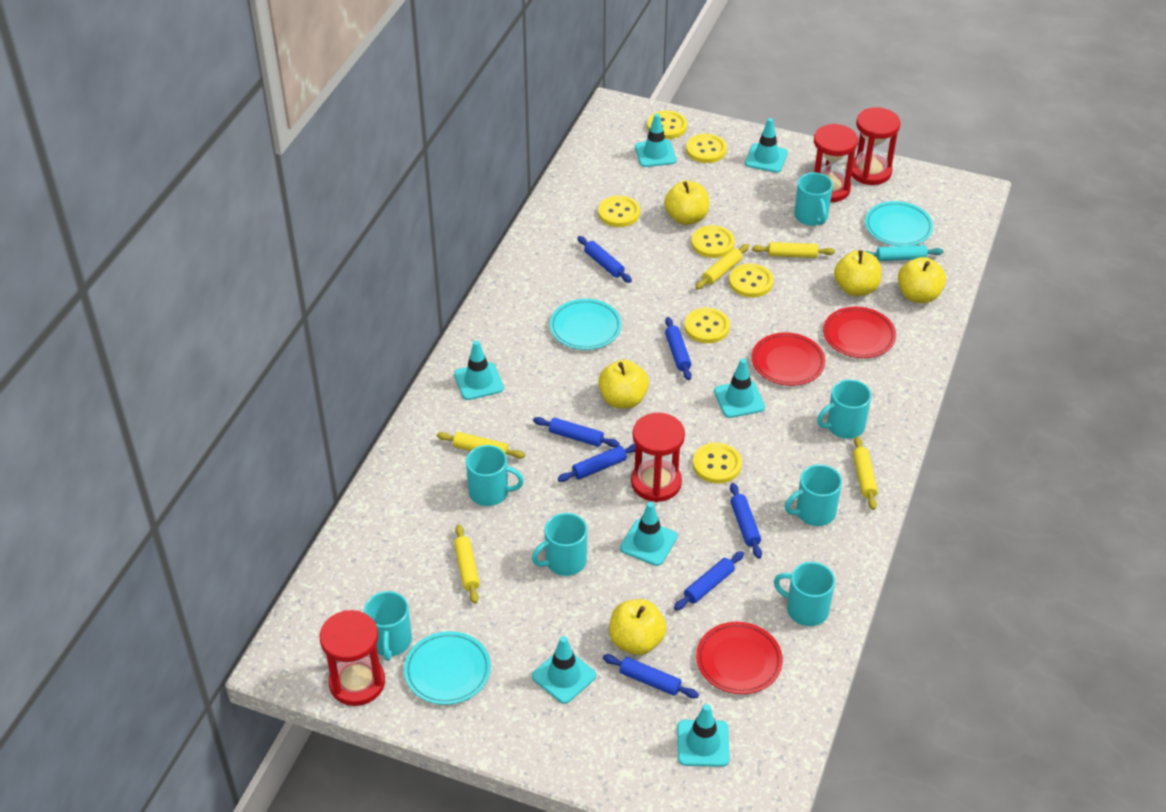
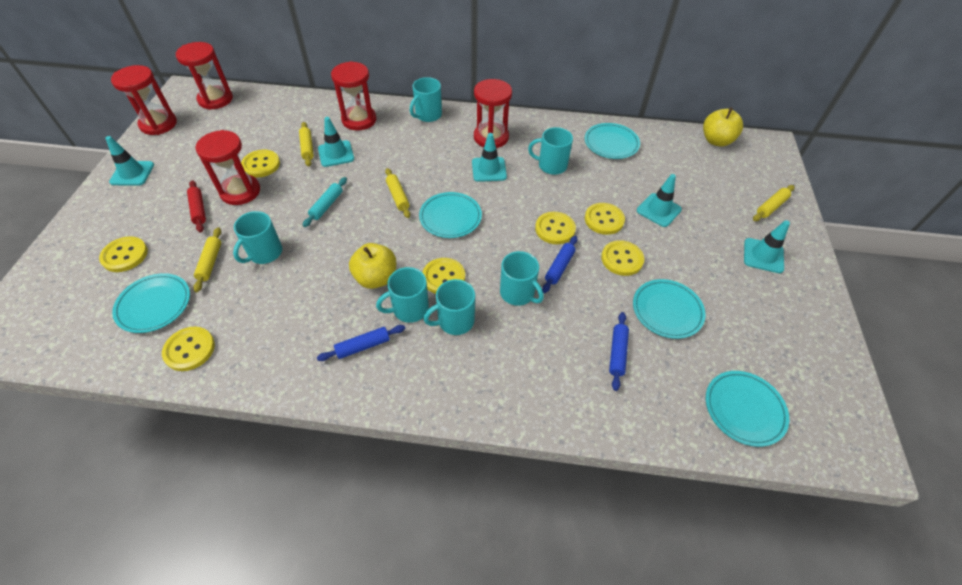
blue rolling pin: 7 -> 3
red hourglass: 4 -> 5
red plate: 3 -> 0
red rolling pin: 0 -> 1
turquoise mug: 7 -> 6
turquoise plate: 3 -> 5
turquoise traffic cone: 7 -> 5
yellow apple: 5 -> 2
yellow rolling pin: 5 -> 4

